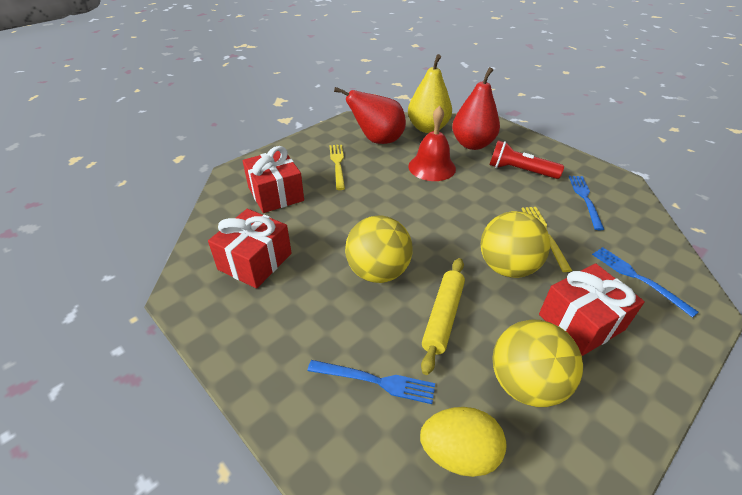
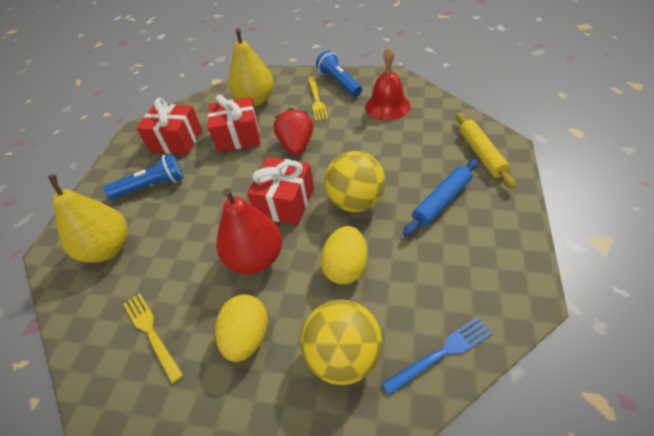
blue flashlight: 0 -> 2
blue fork: 3 -> 1
blue rolling pin: 0 -> 1
red flashlight: 1 -> 0
red pear: 2 -> 1
red strawberry: 0 -> 1
yellow ball: 3 -> 2
yellow egg: 1 -> 2
yellow pear: 1 -> 2

